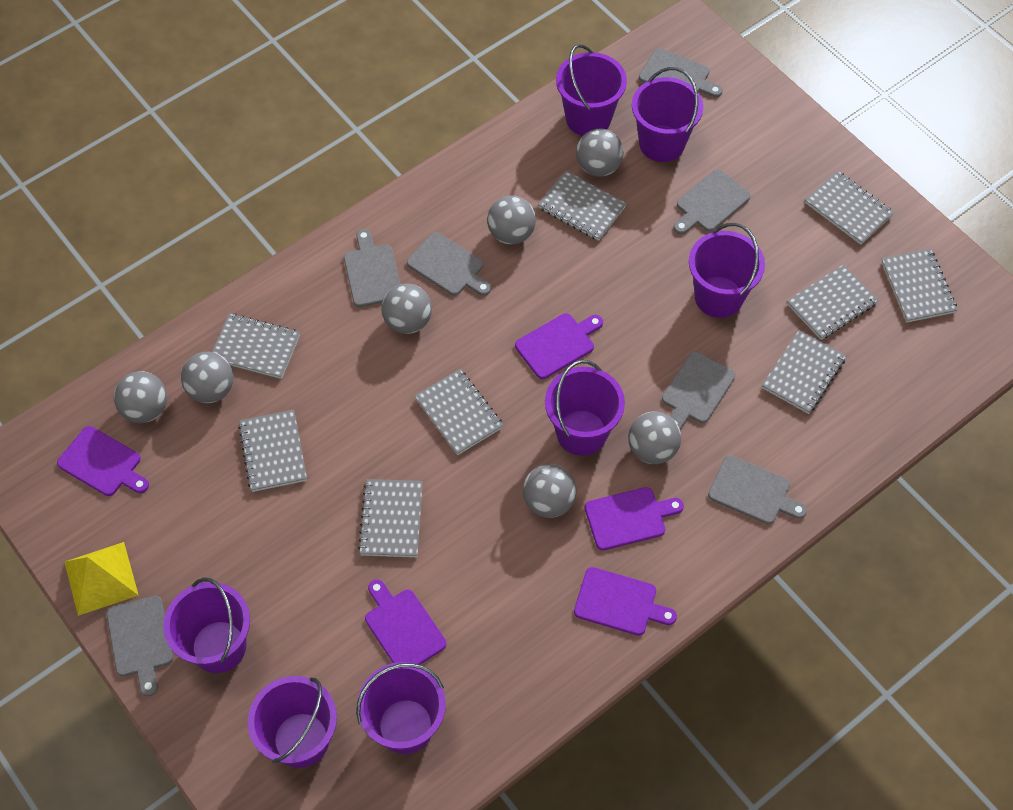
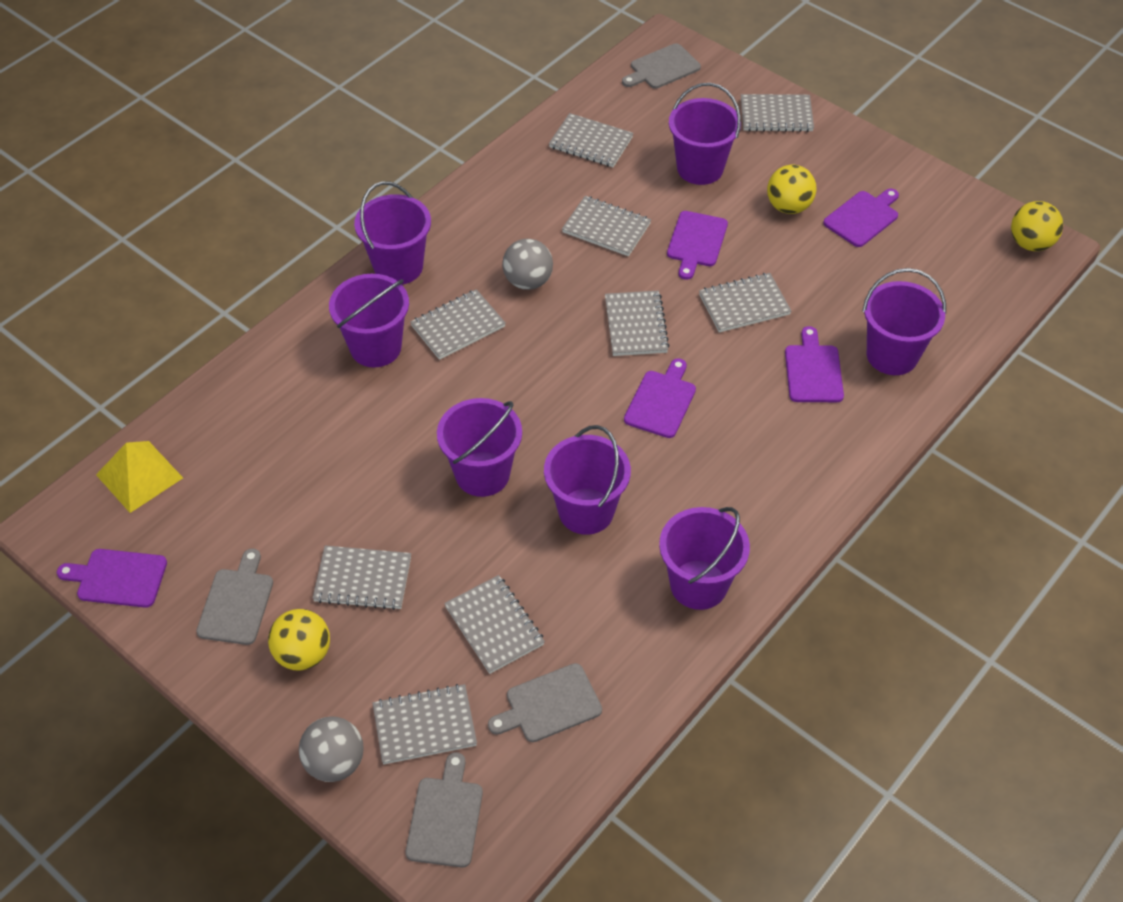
grey ball: 7 -> 2
grey cutting board: 7 -> 4
yellow ball: 0 -> 3

